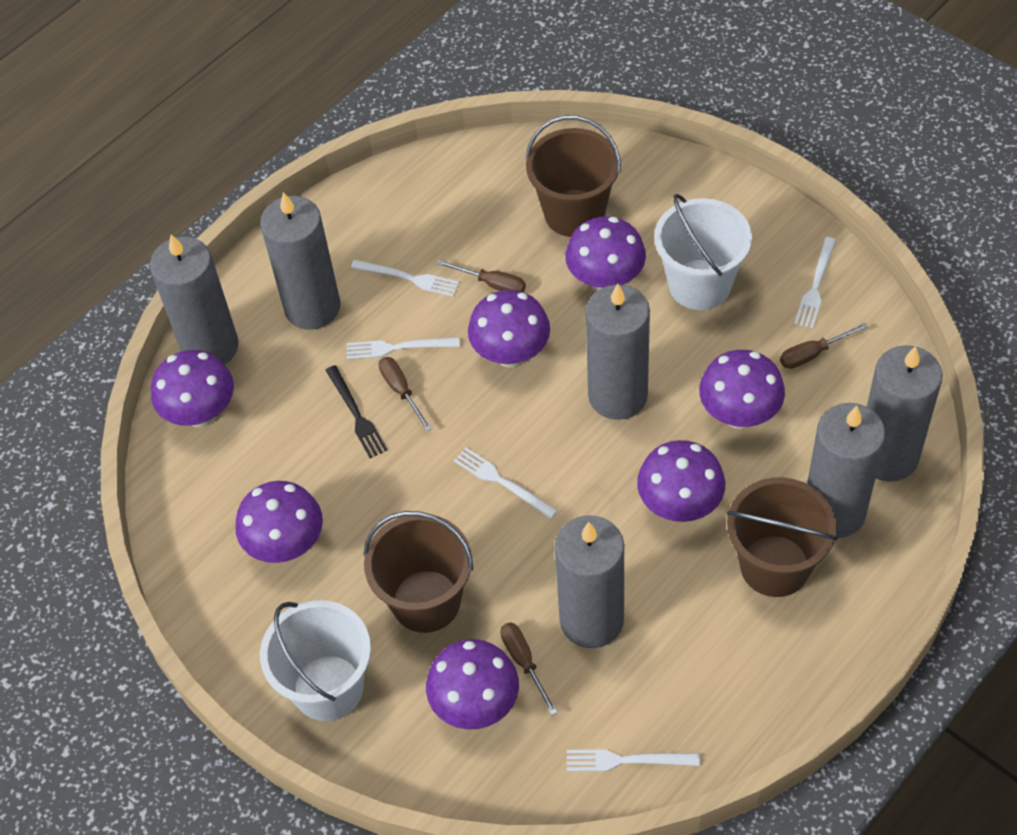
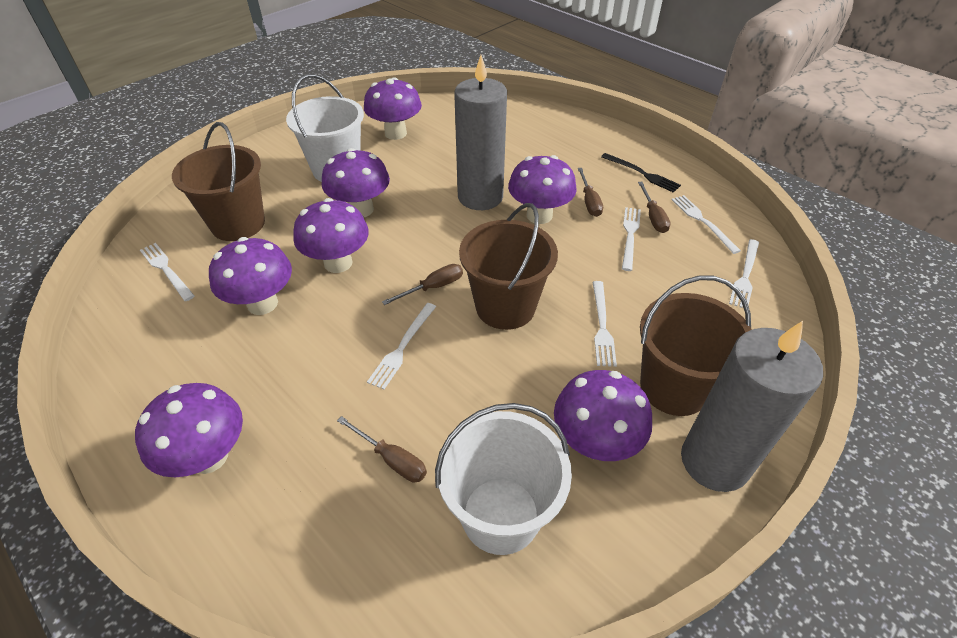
grey candle: 6 -> 2
white fork: 5 -> 6

